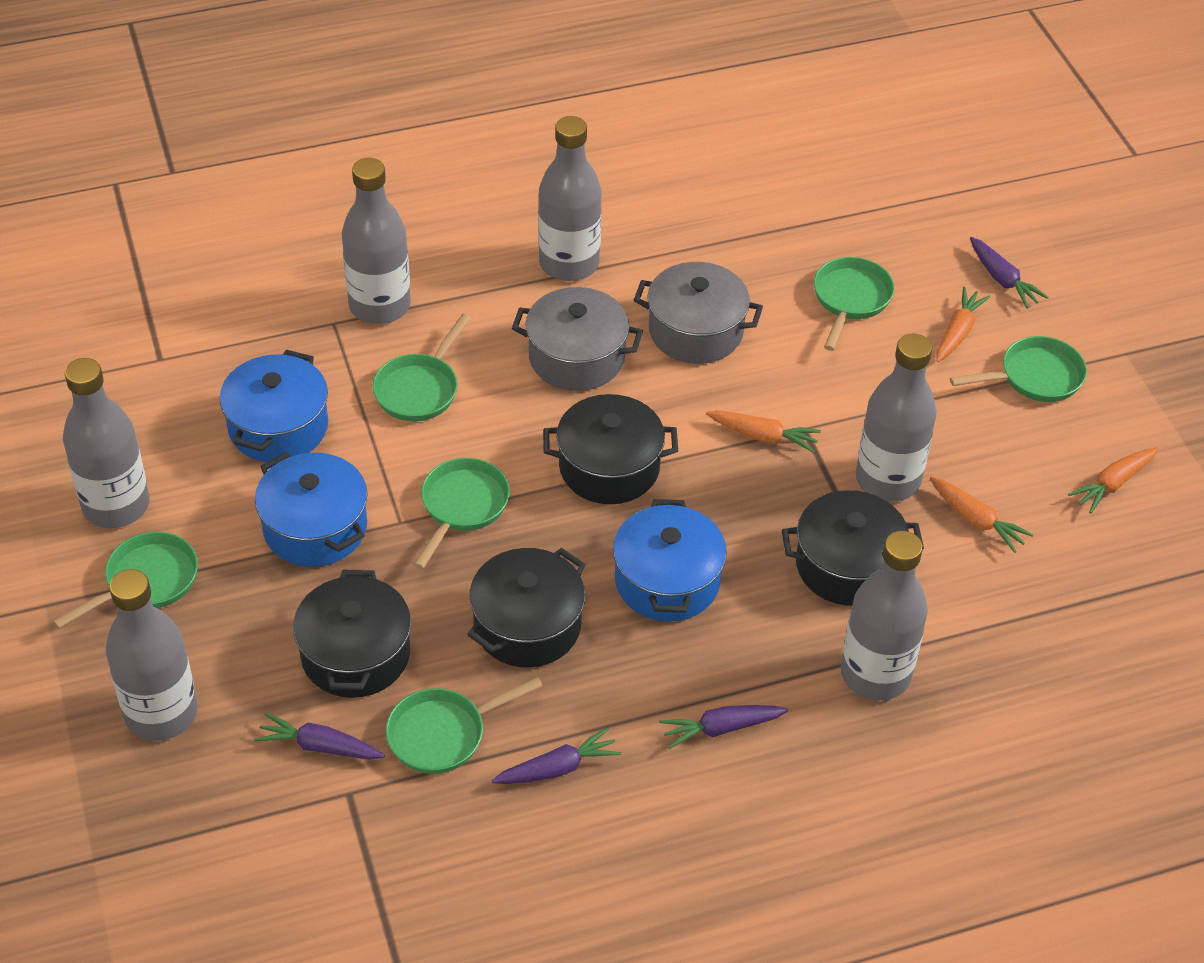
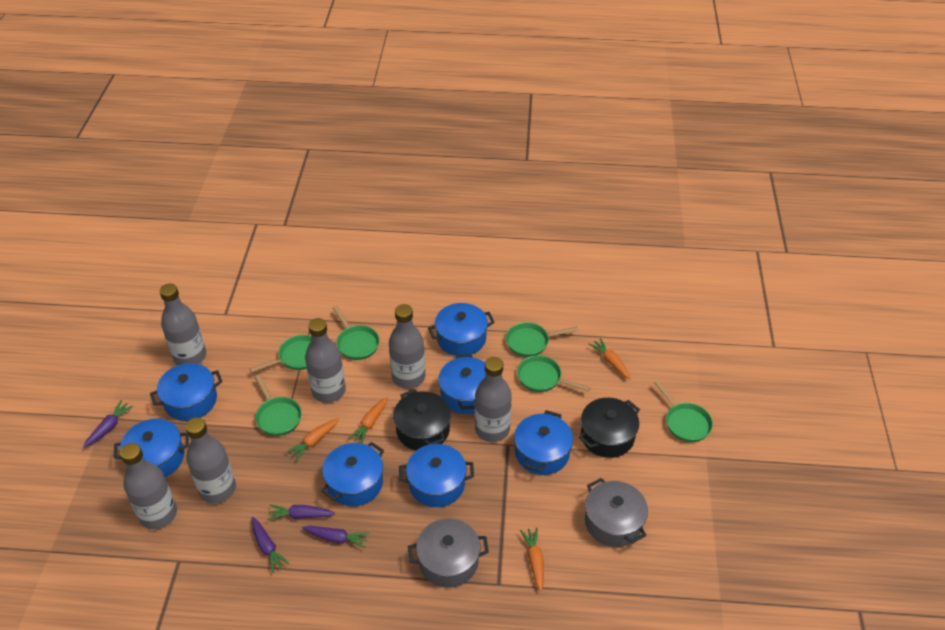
black pot: 4 -> 2
blue pot: 3 -> 7

